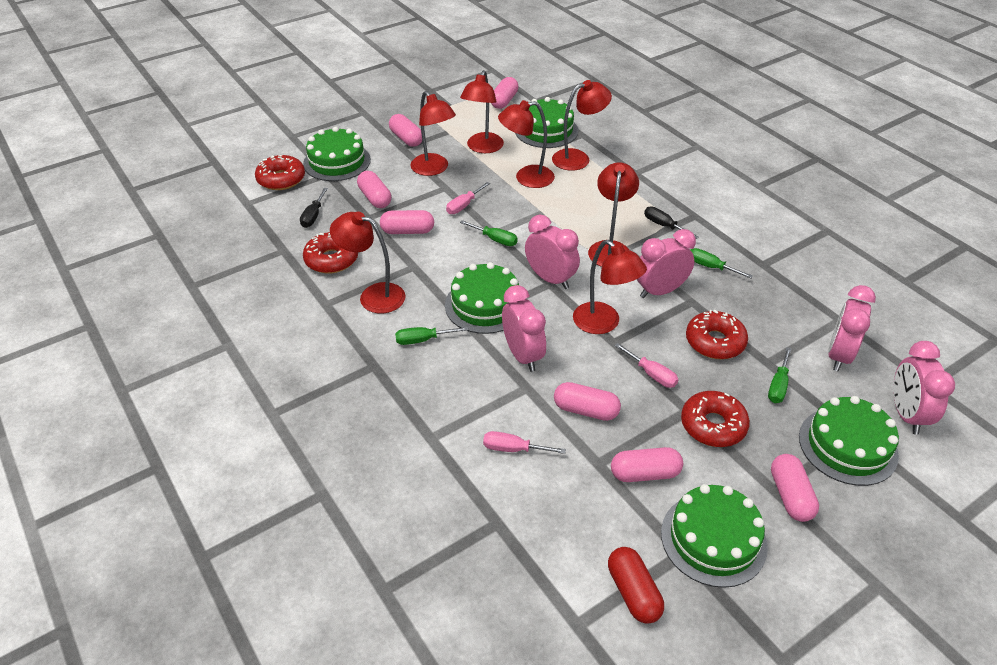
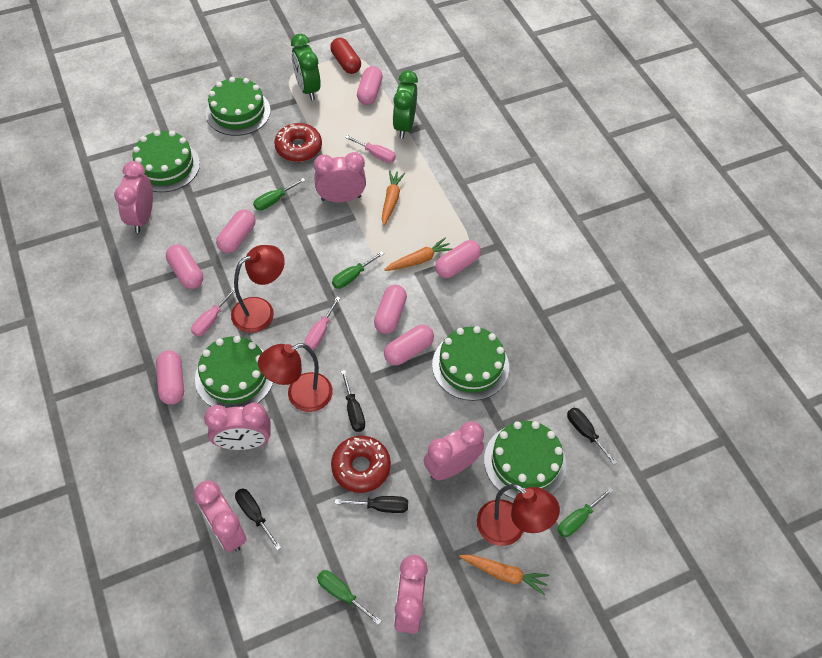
black screwdriver: 2 -> 4
green clock: 0 -> 2
orange carrot: 0 -> 3
pink clock: 5 -> 6
red donut: 4 -> 2
red lamp: 7 -> 3

